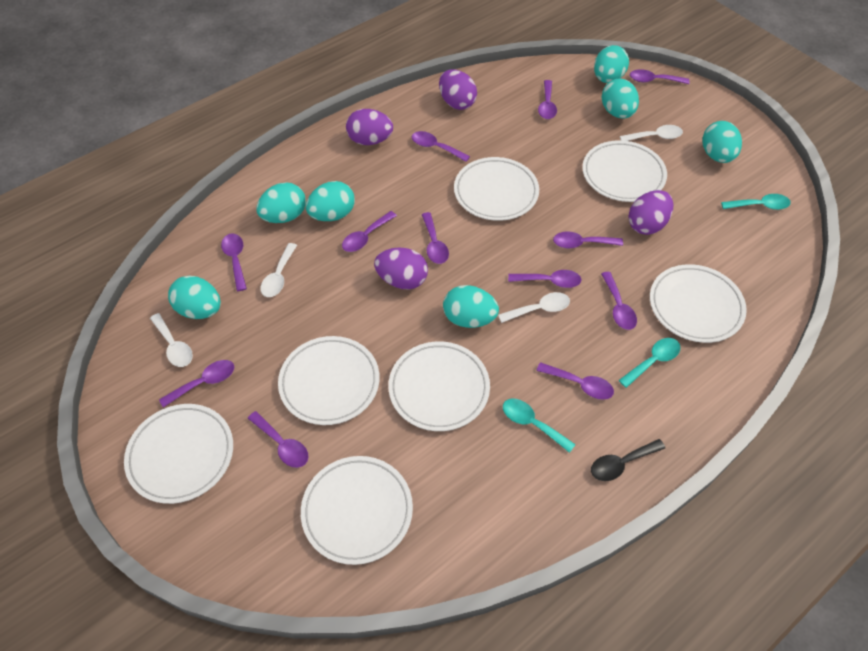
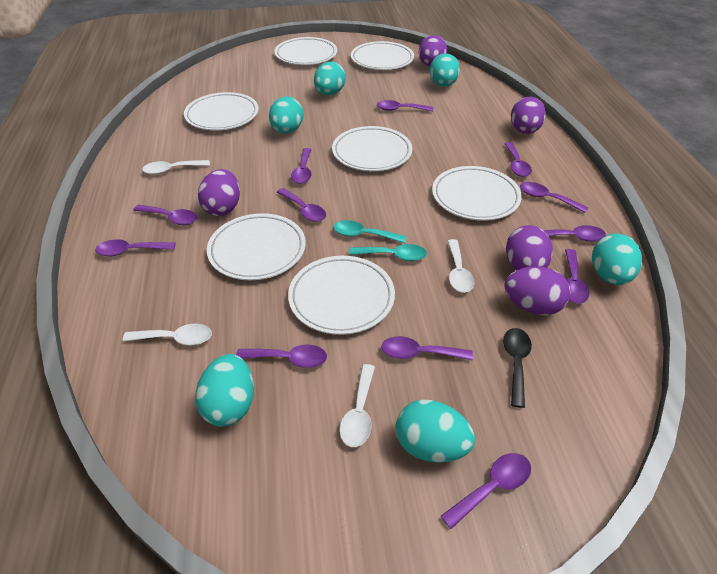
purple egg: 4 -> 5
turquoise egg: 7 -> 6
turquoise spoon: 3 -> 2

